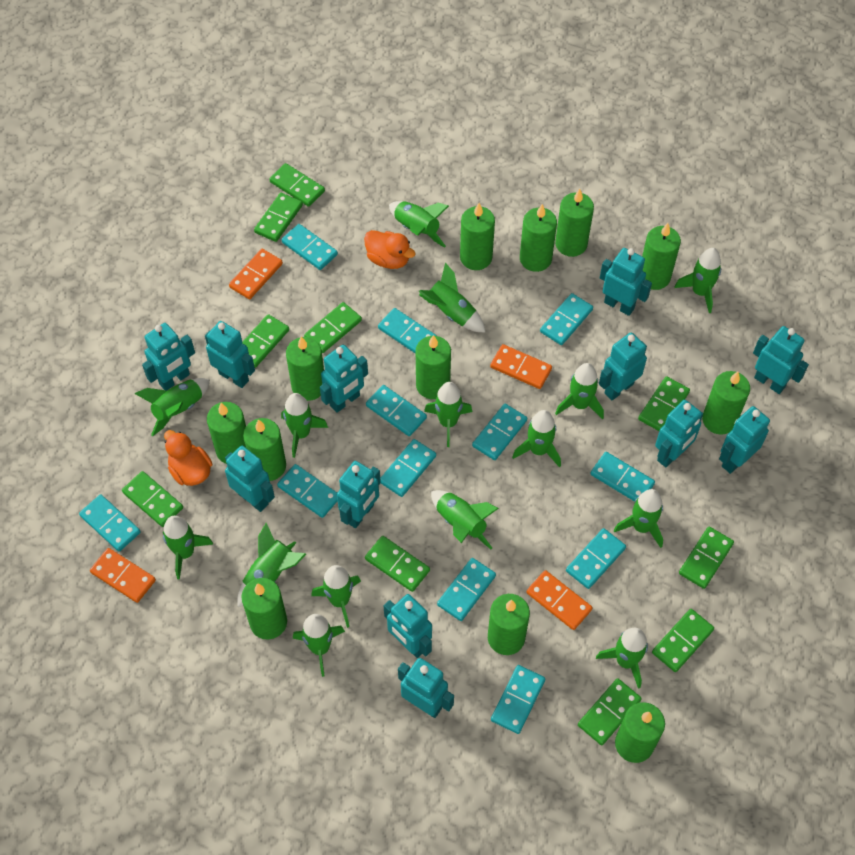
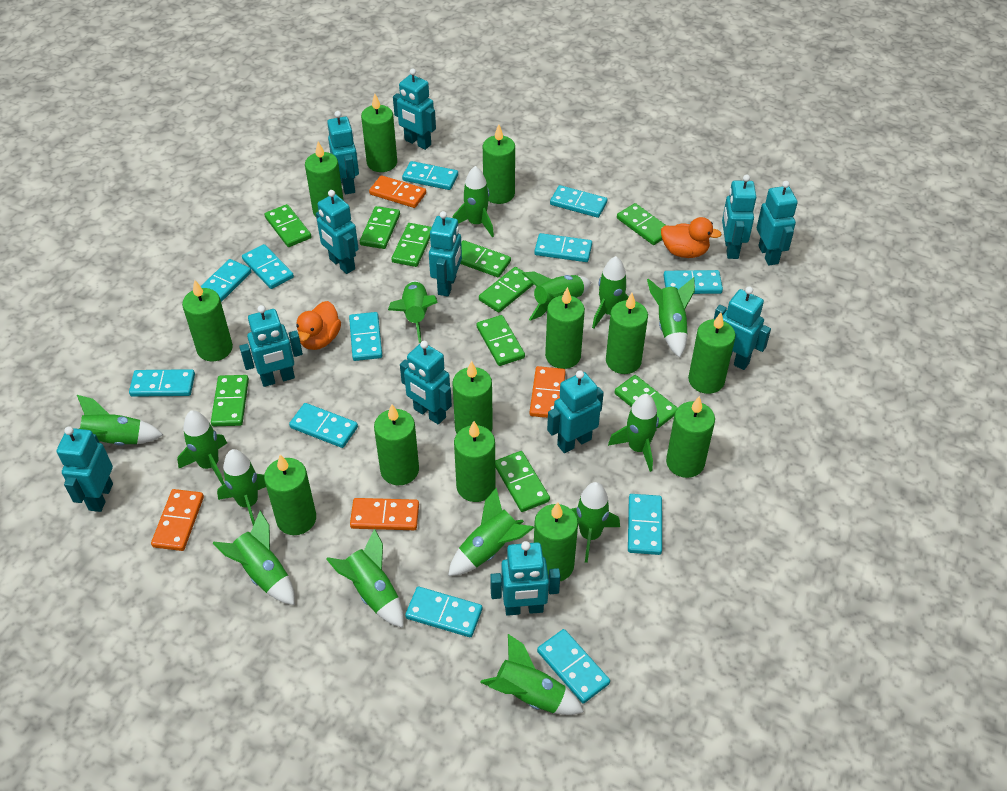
green candle: 12 -> 13
green rocket: 15 -> 14

